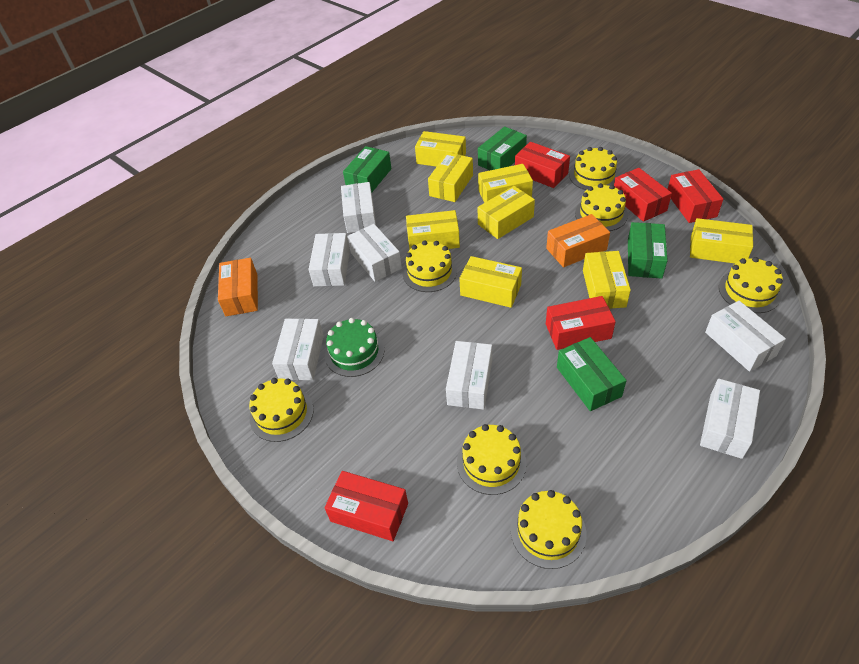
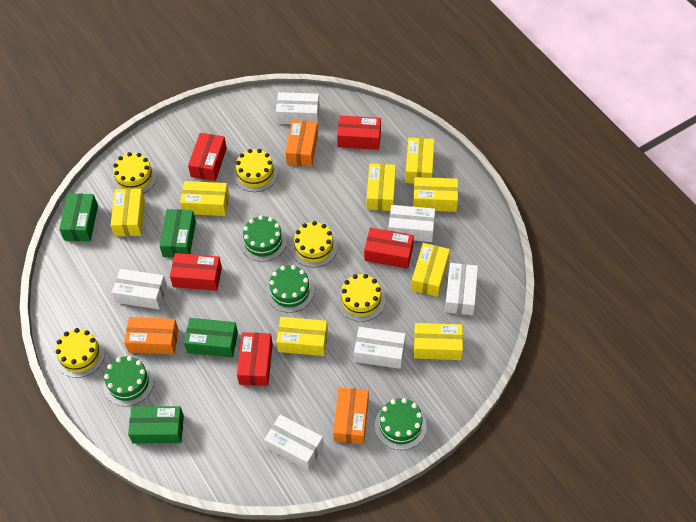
green cake: 1 -> 4
orange box: 2 -> 3
white box: 7 -> 6
yellow cake: 7 -> 5

